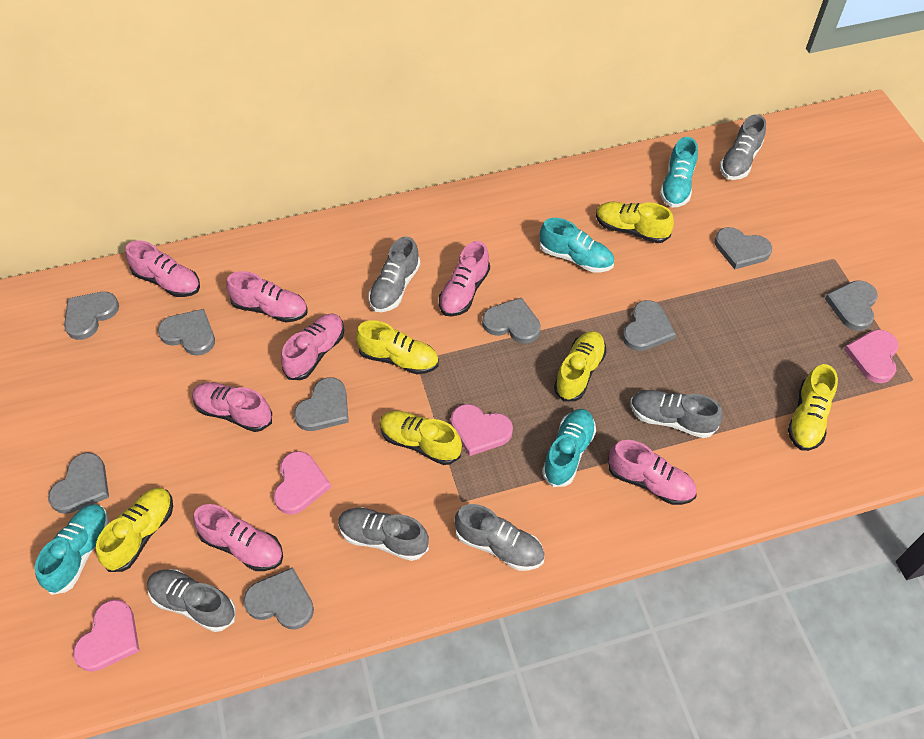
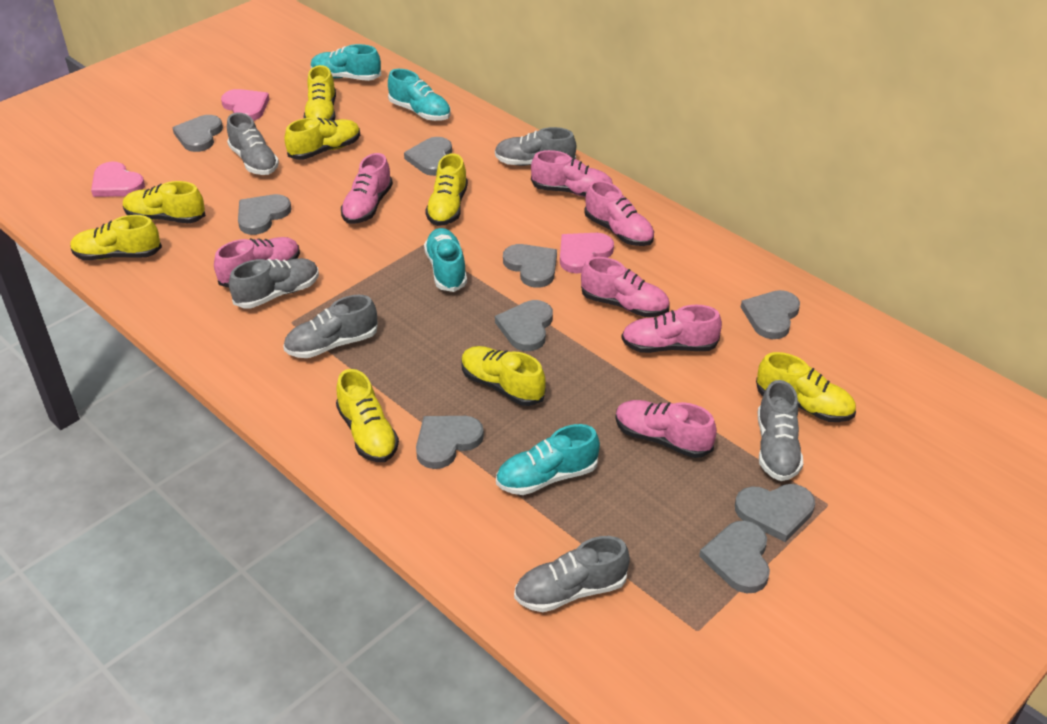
pink heart: 4 -> 3
yellow shoe: 6 -> 8

